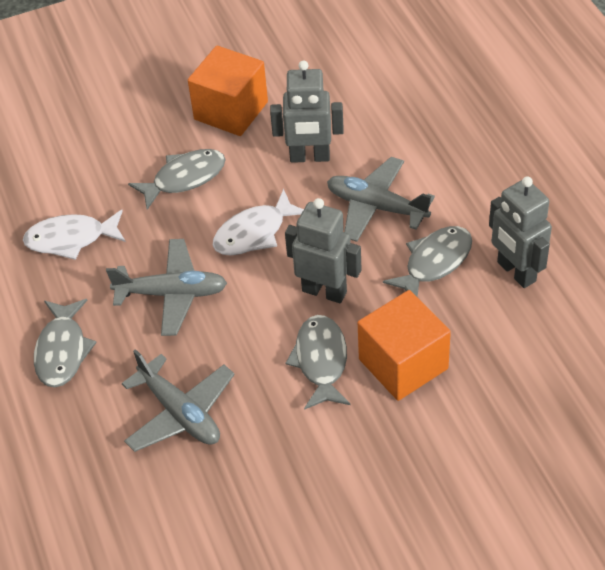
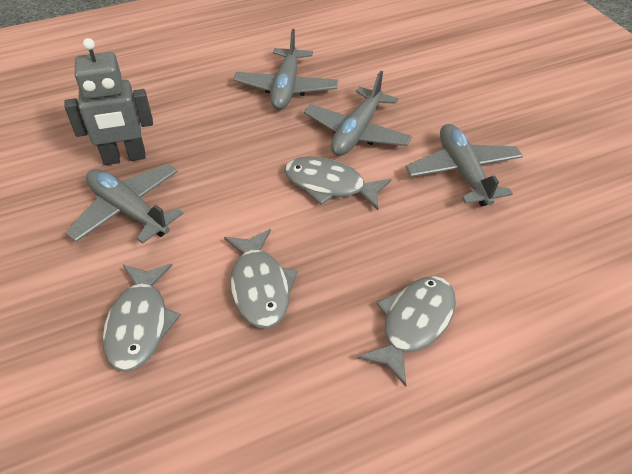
grey plane: 3 -> 4
grey robot: 3 -> 1
orange cube: 2 -> 0
white fish: 2 -> 0

